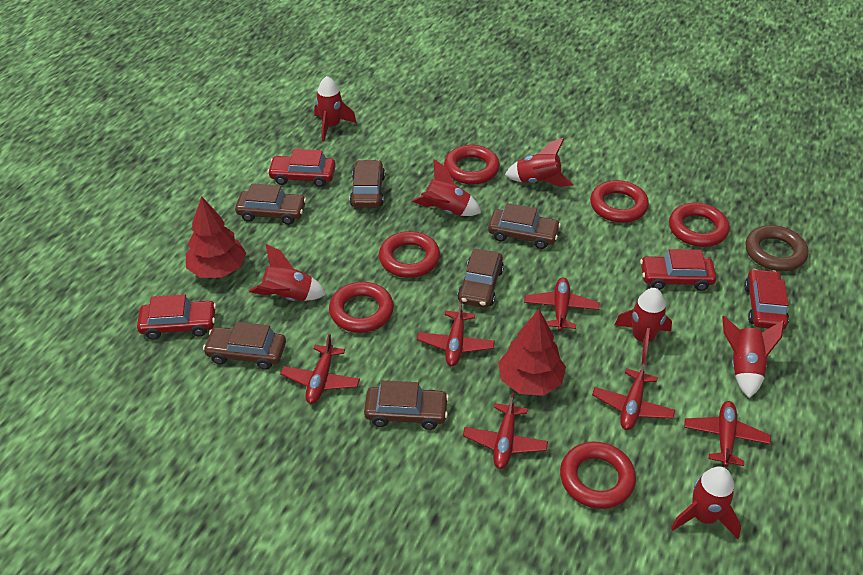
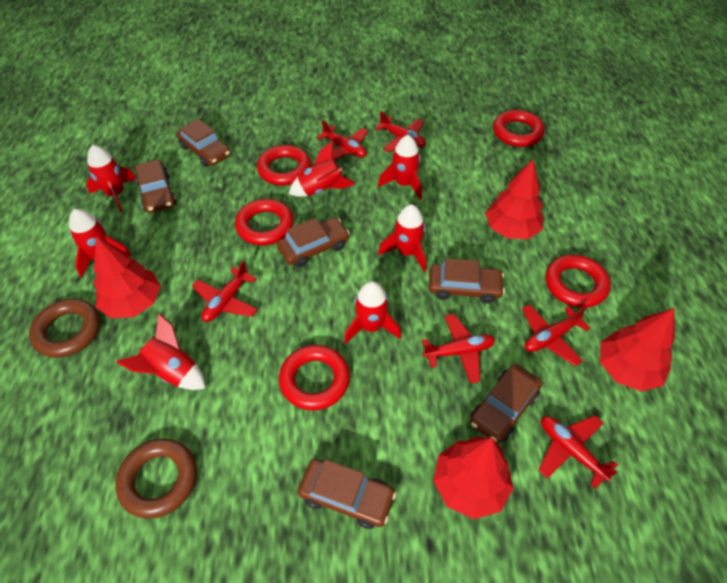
brown ring: 1 -> 2
red car: 4 -> 0
red ring: 6 -> 5
red tree: 2 -> 4

